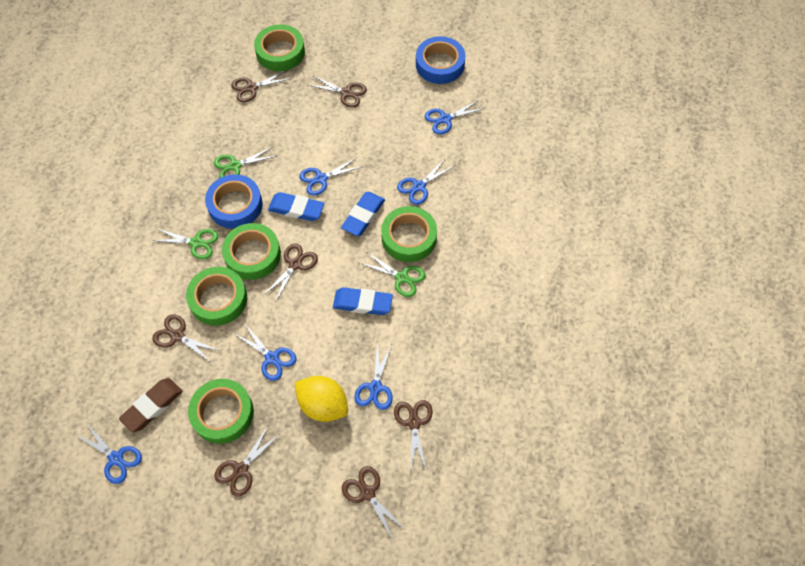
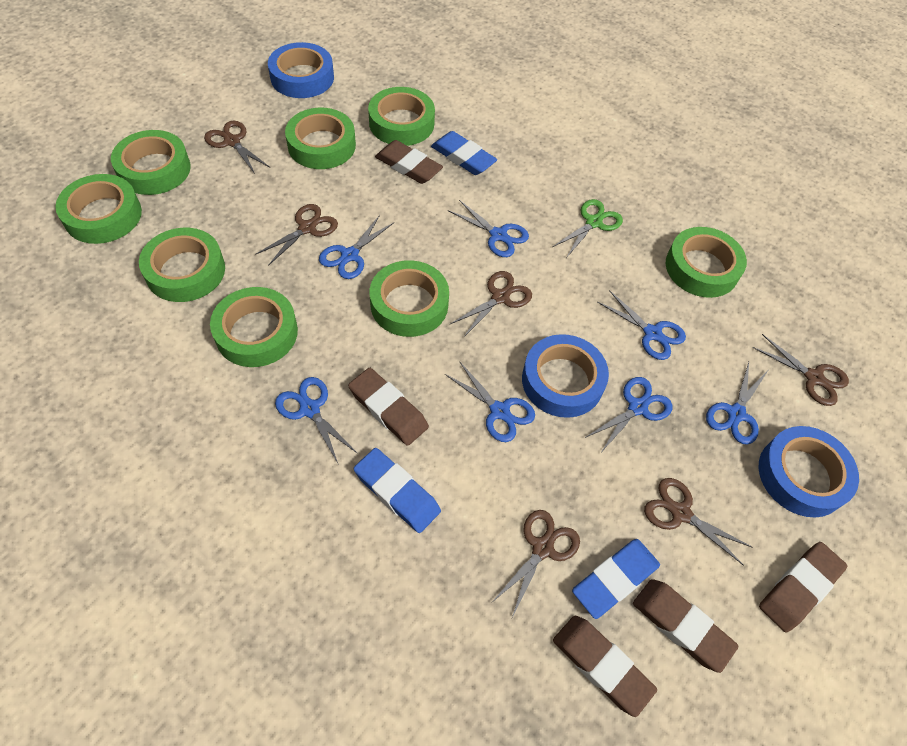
blue scissors: 6 -> 7
blue tape: 2 -> 3
brown eraser: 1 -> 5
brown scissors: 7 -> 6
green scissors: 3 -> 1
green tape: 5 -> 8
yellow lemon: 1 -> 0

